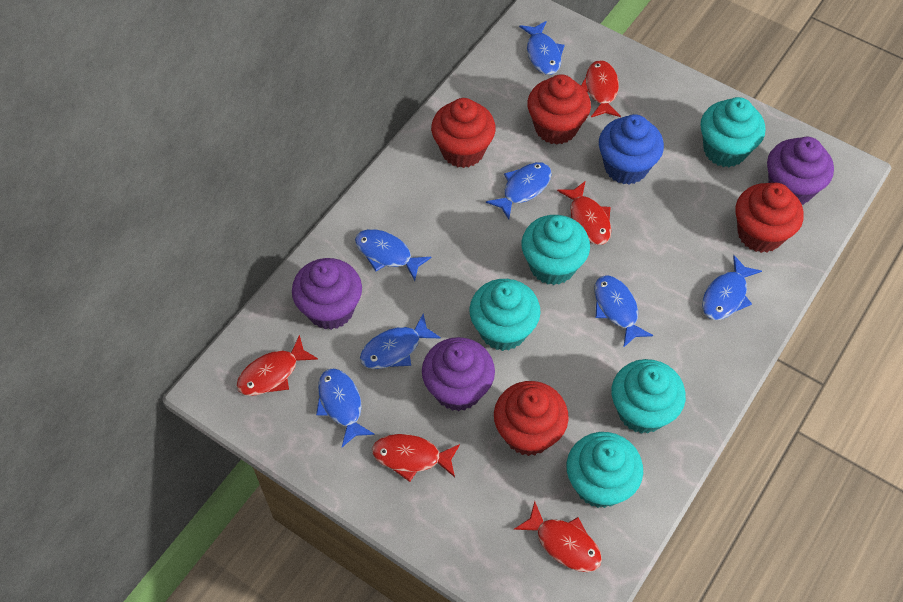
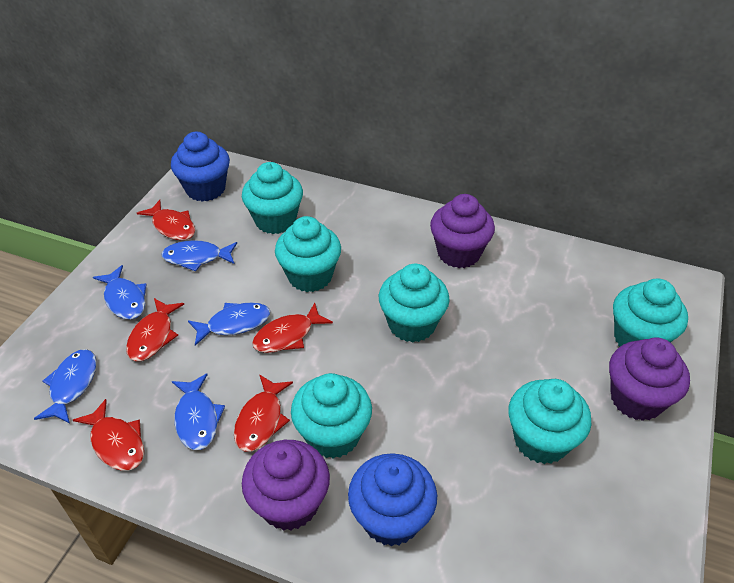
blue cupcake: 1 -> 2
blue fish: 7 -> 5
red cupcake: 4 -> 0
turquoise cupcake: 5 -> 6

